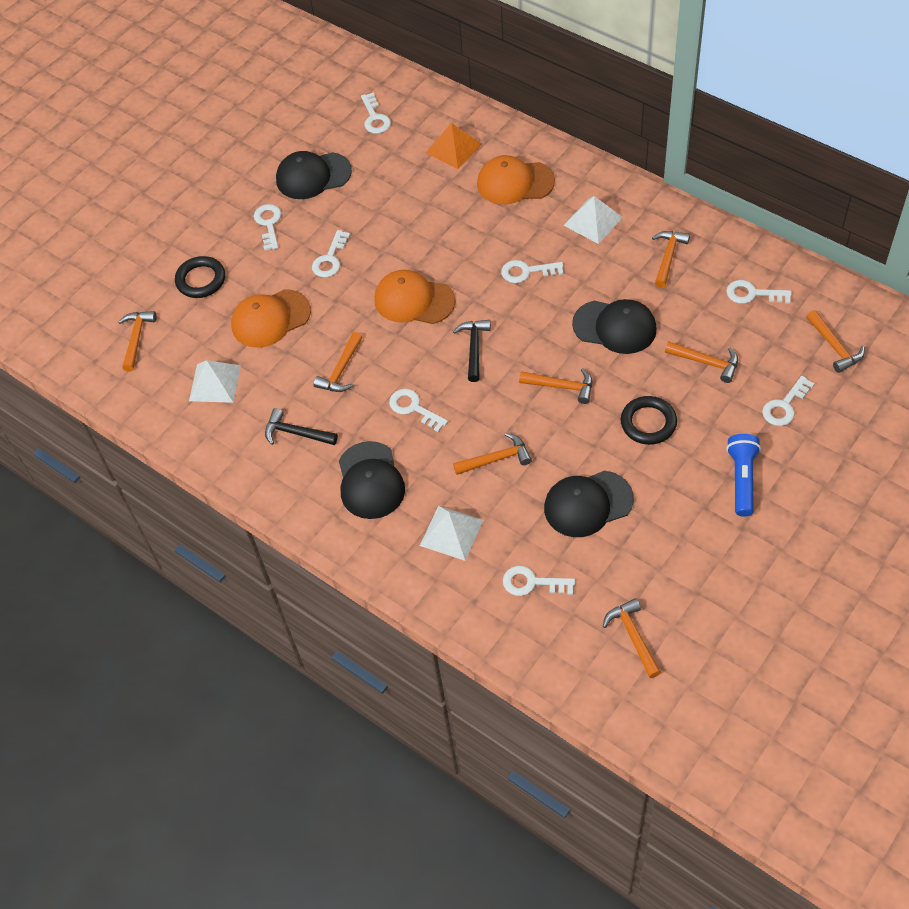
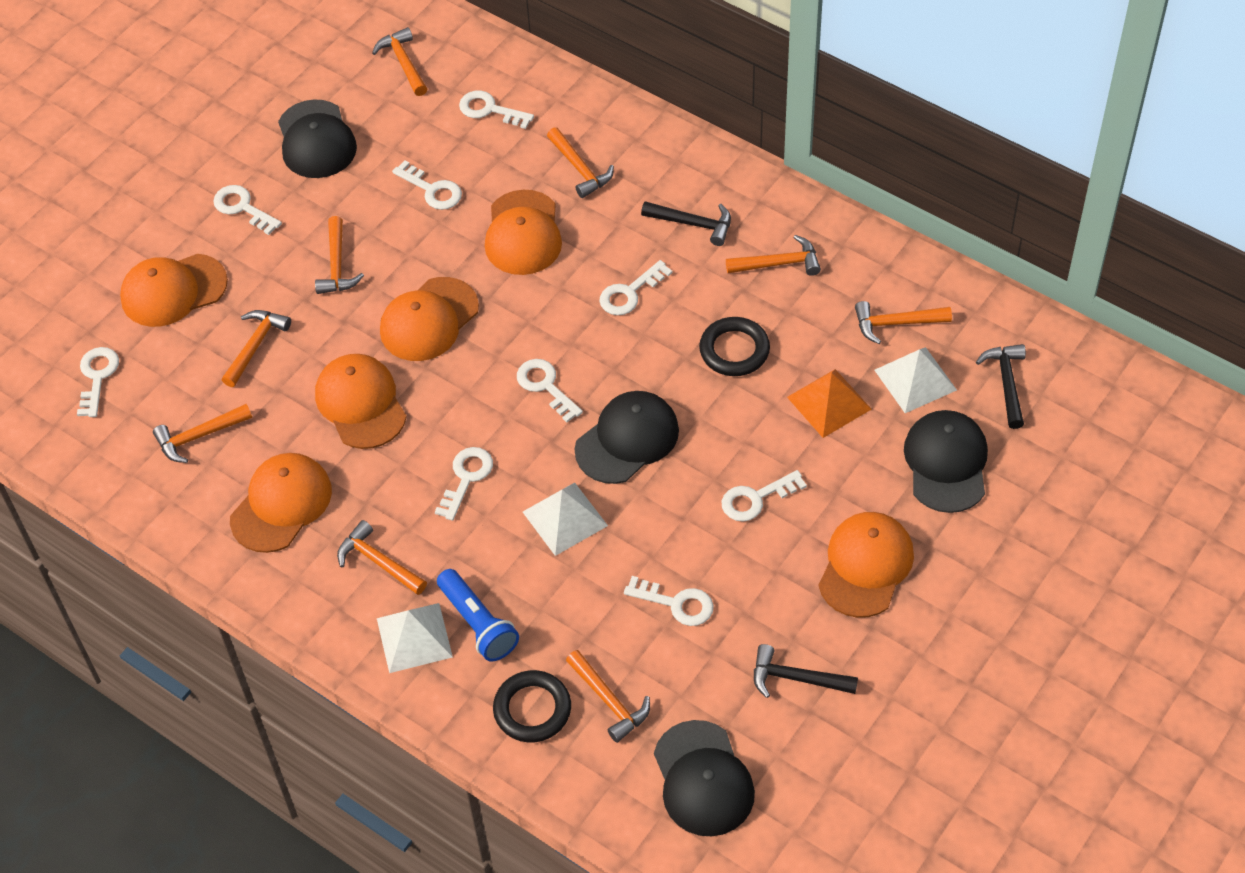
black hammer: 2 -> 3
orange cap: 3 -> 6
orange hammer: 8 -> 9
white key: 8 -> 9

